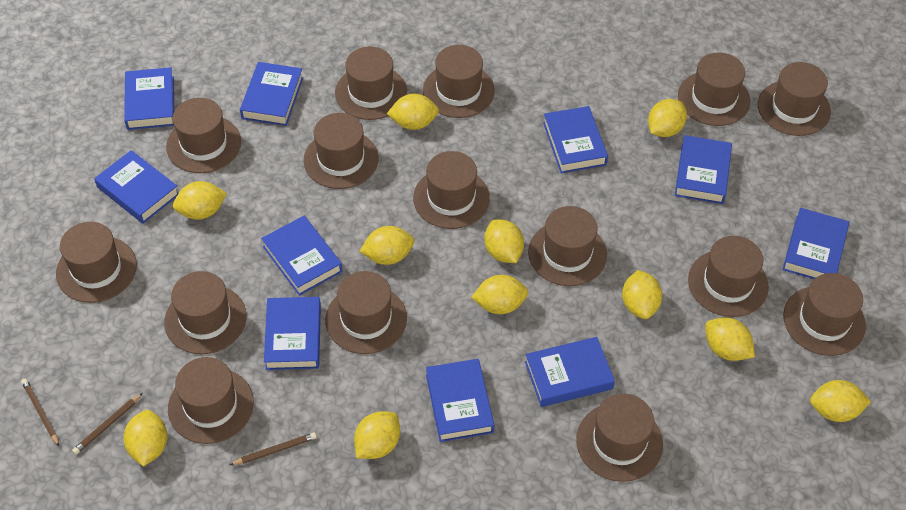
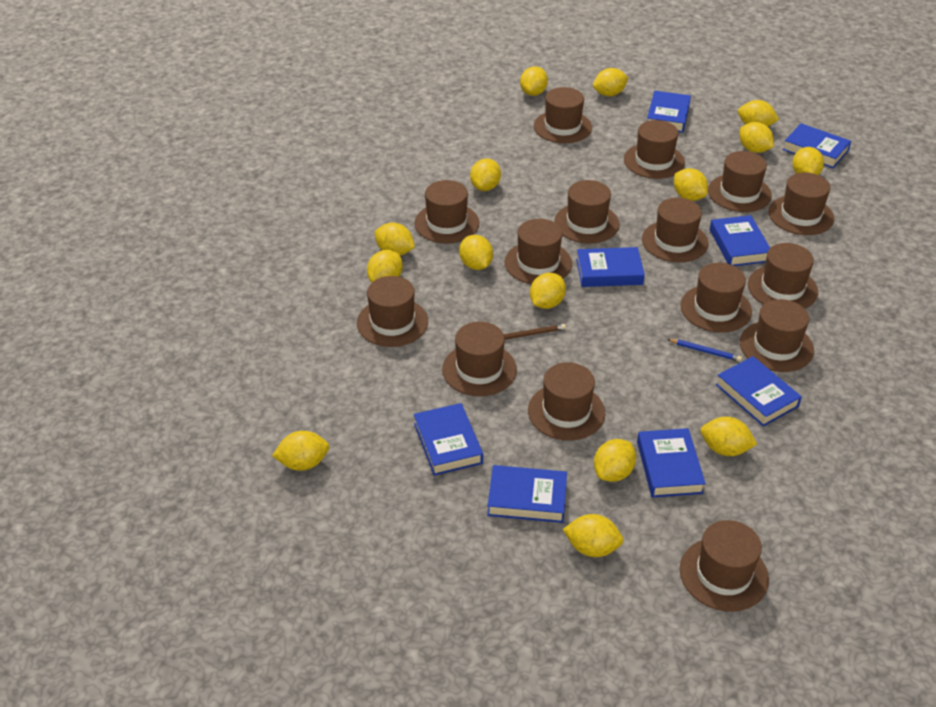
blue book: 10 -> 8
blue pencil: 0 -> 1
brown pencil: 3 -> 1
yellow lemon: 11 -> 15

